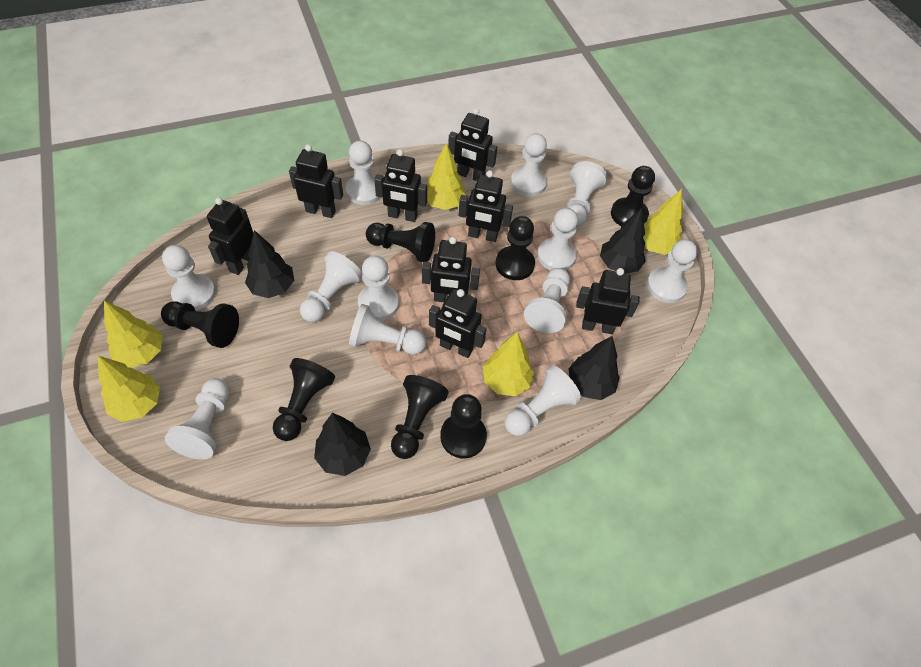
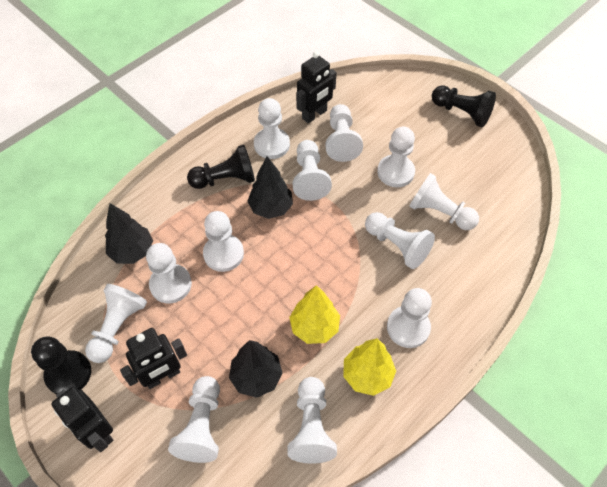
black pawn: 7 -> 3
black robot: 8 -> 3
black tree: 4 -> 3
yellow tree: 5 -> 2

